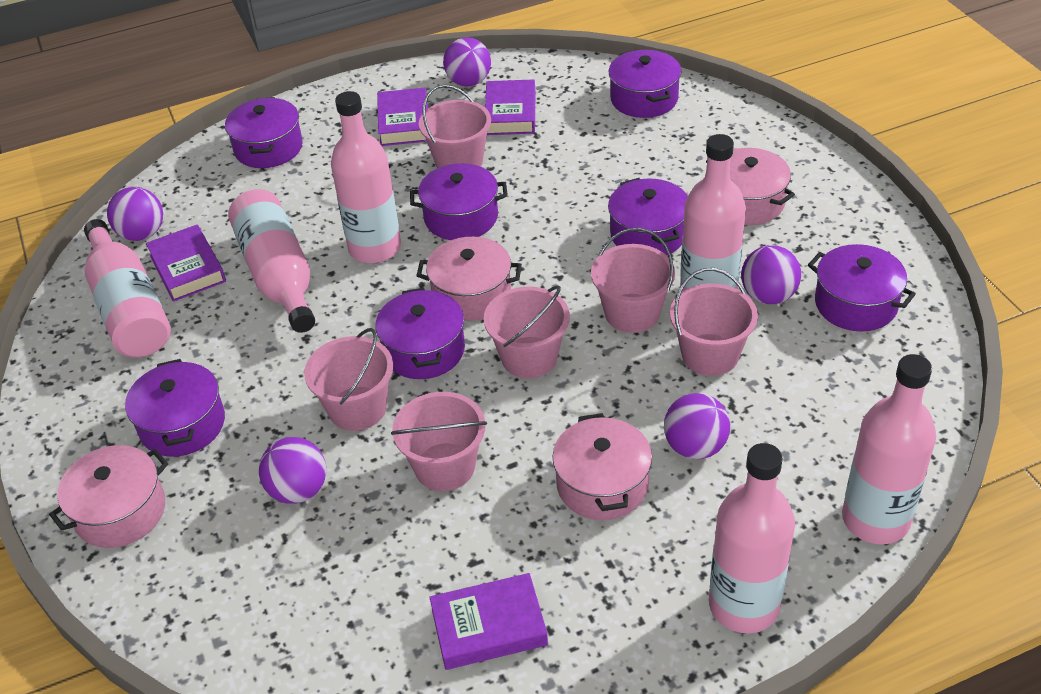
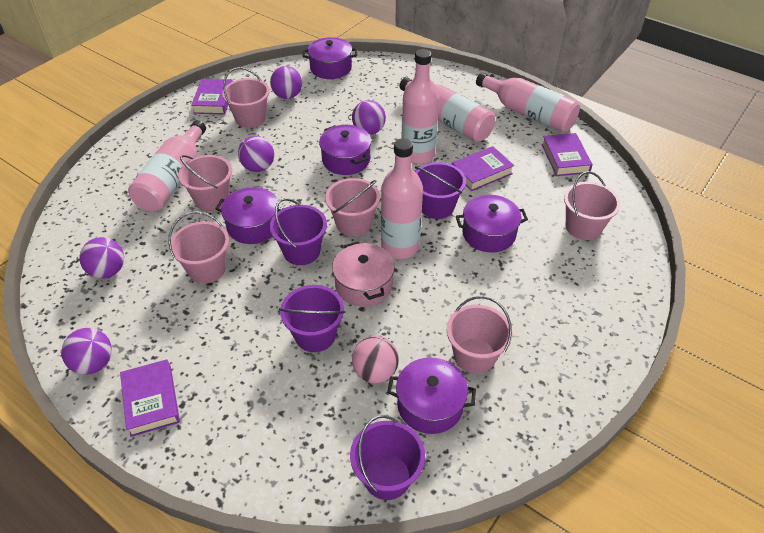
pink ball: 0 -> 1
pink bottle: 6 -> 5
pink pot: 4 -> 1
purple bucket: 0 -> 4
purple pot: 7 -> 5

